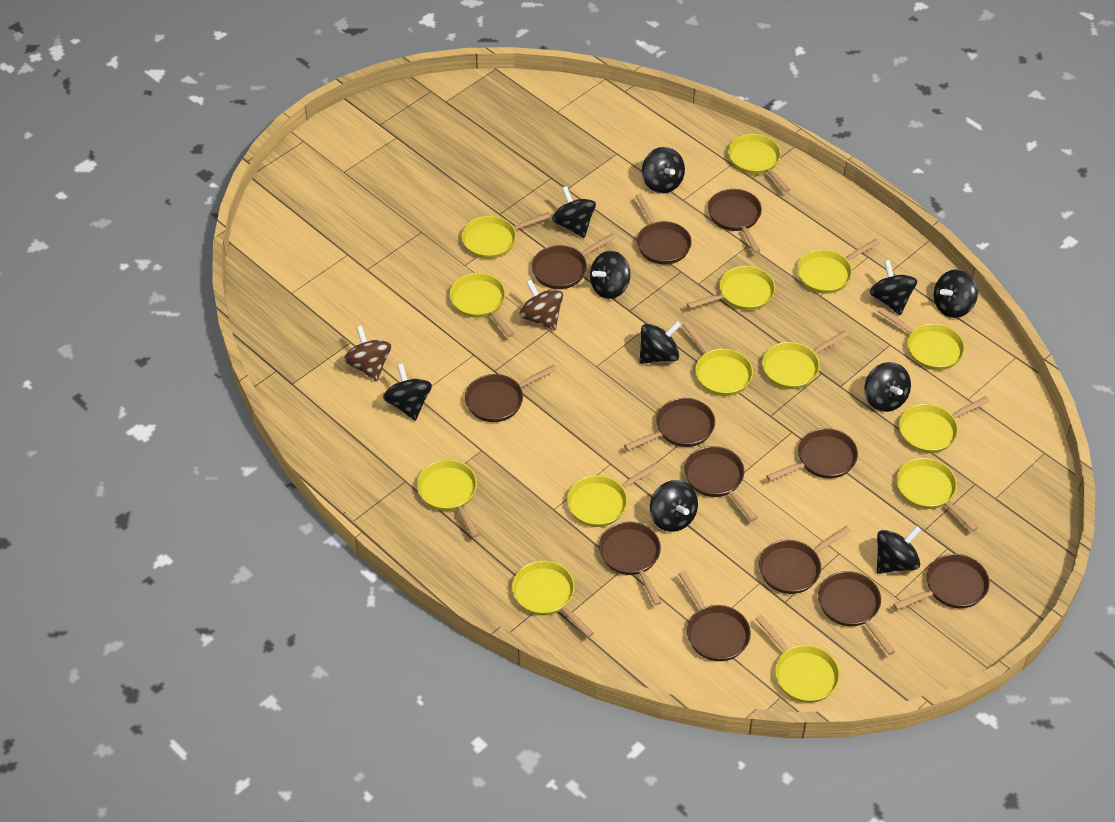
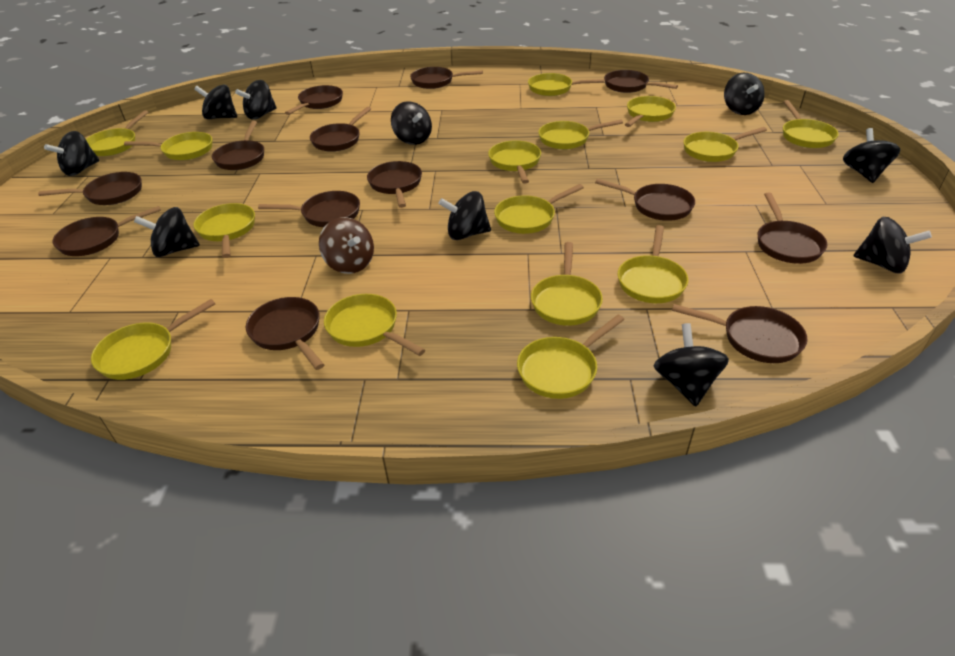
brown pan: 12 -> 13
brown spinning top: 2 -> 1
yellow pan: 14 -> 15

